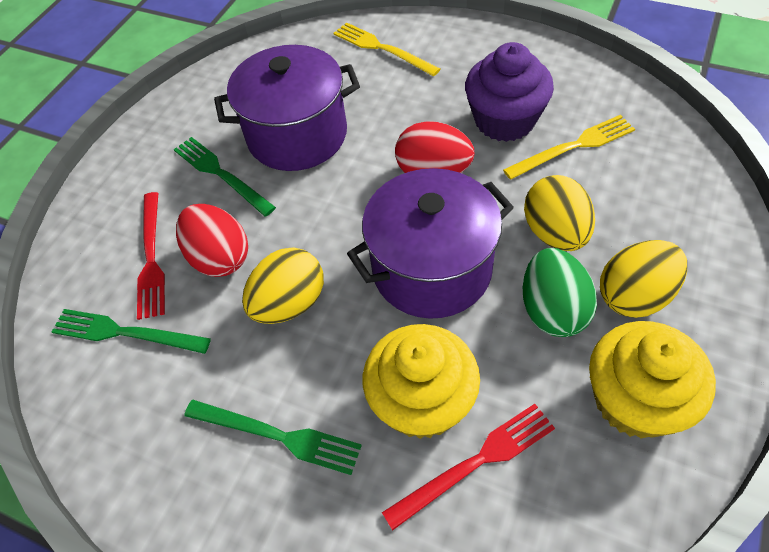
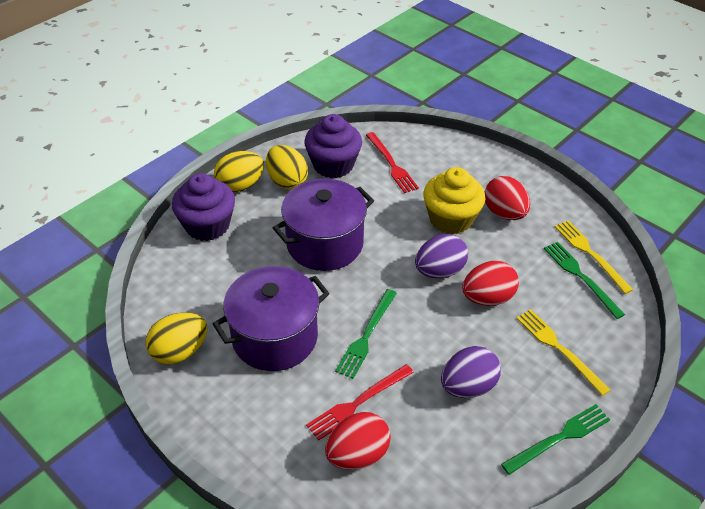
green egg: 1 -> 0
purple cupcake: 1 -> 2
purple egg: 0 -> 2
red egg: 2 -> 3
yellow cupcake: 2 -> 1

